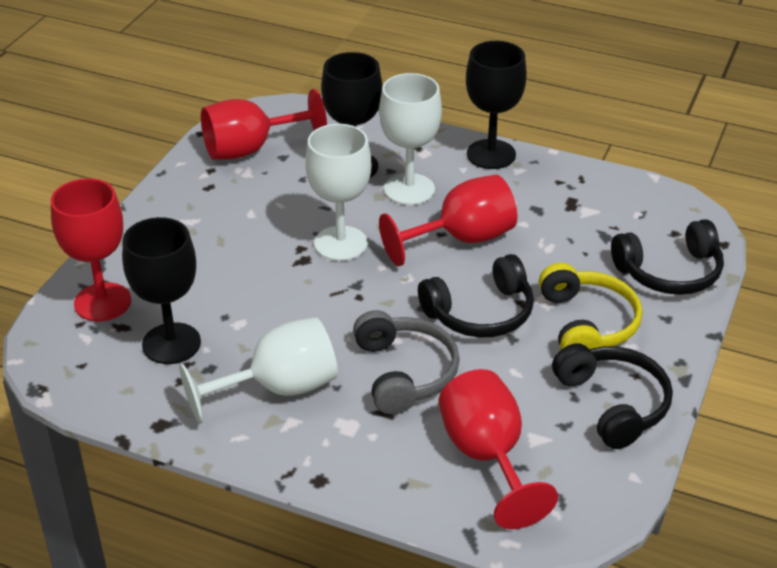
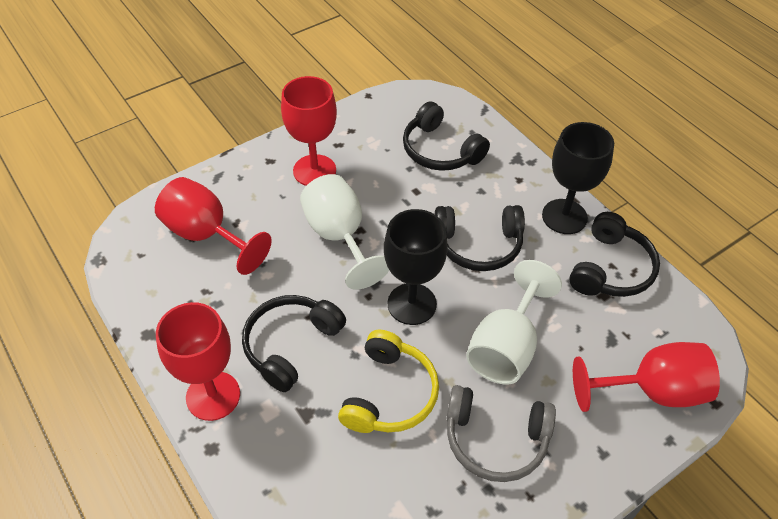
black goblet: 3 -> 2
black headphones: 3 -> 4
white goblet: 3 -> 2

